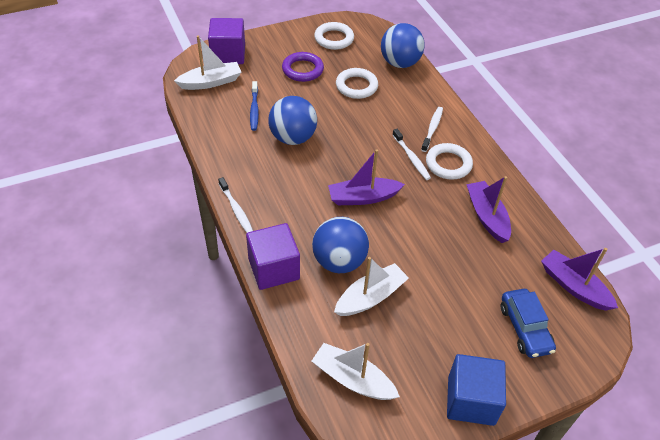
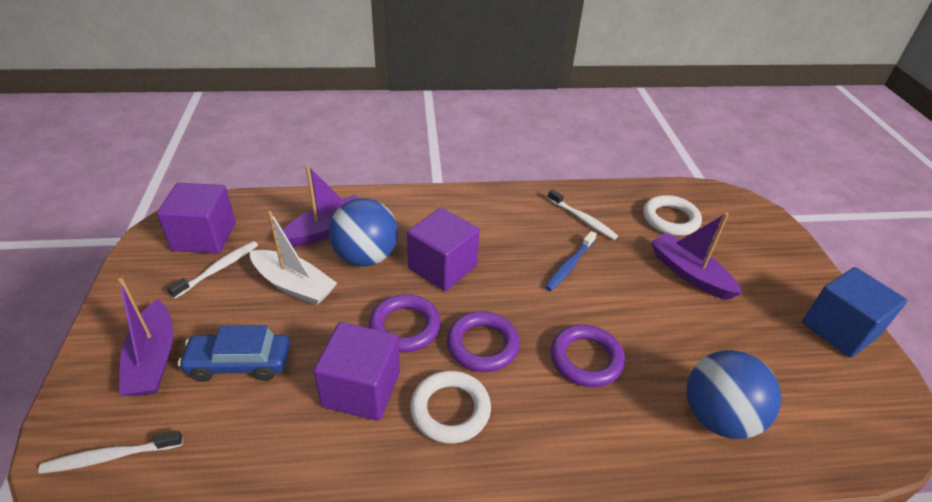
blue ball: 3 -> 2
purple cube: 2 -> 3
purple ring: 1 -> 3
white boat: 3 -> 1
white ring: 3 -> 2

